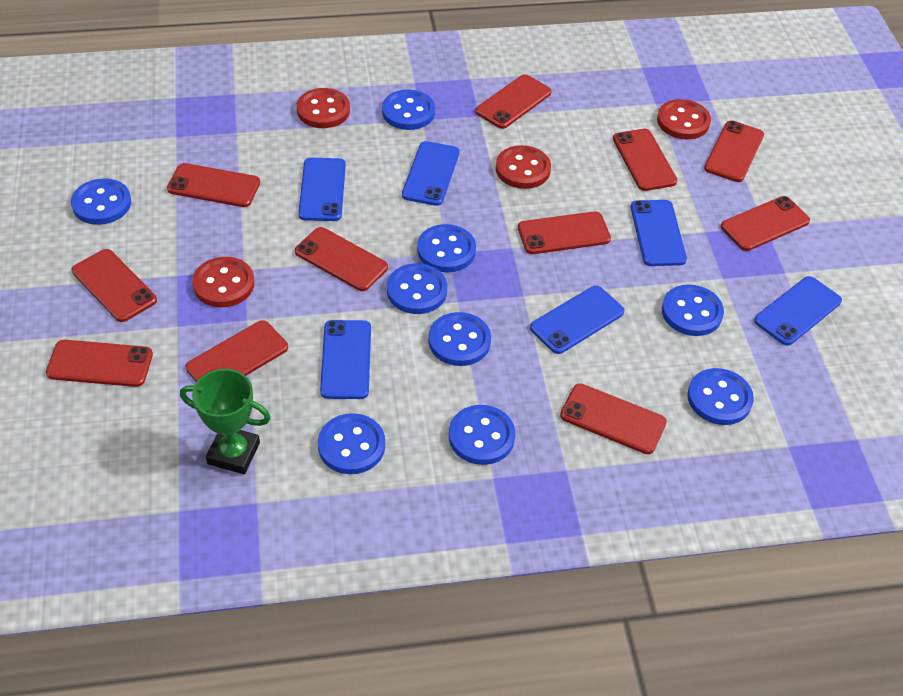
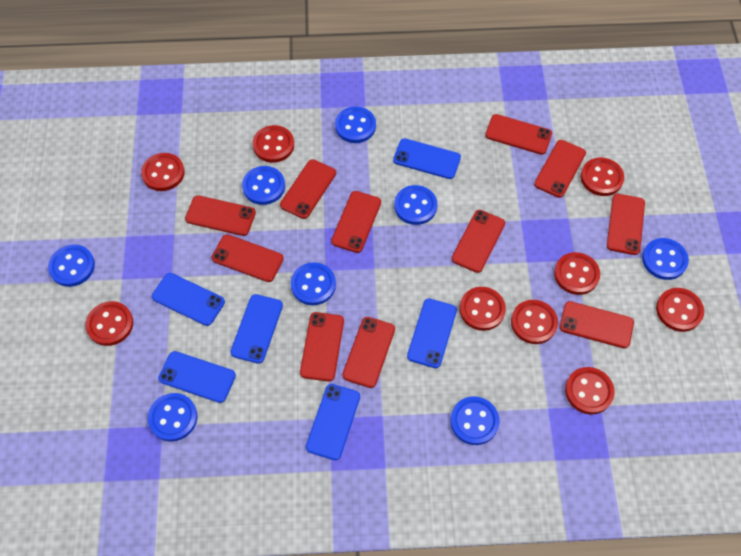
blue button: 9 -> 8
green trophy: 1 -> 0
red button: 4 -> 9

